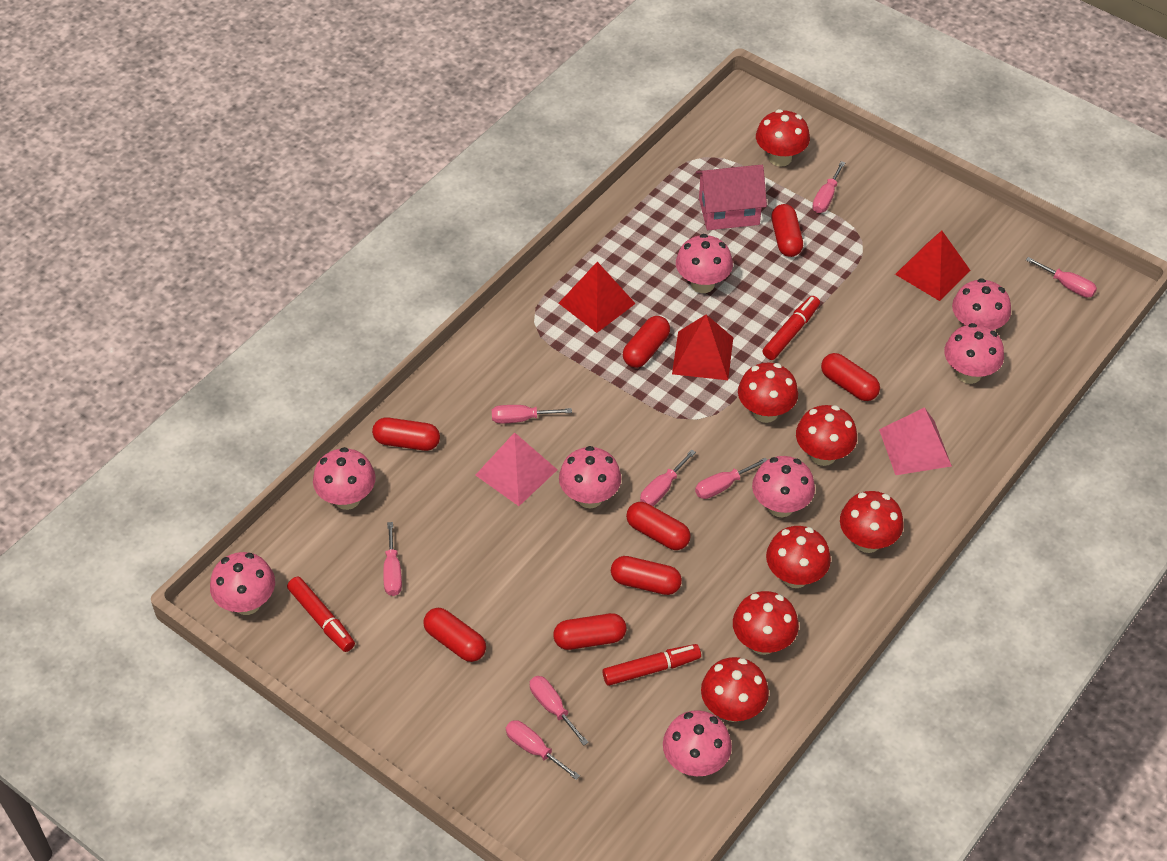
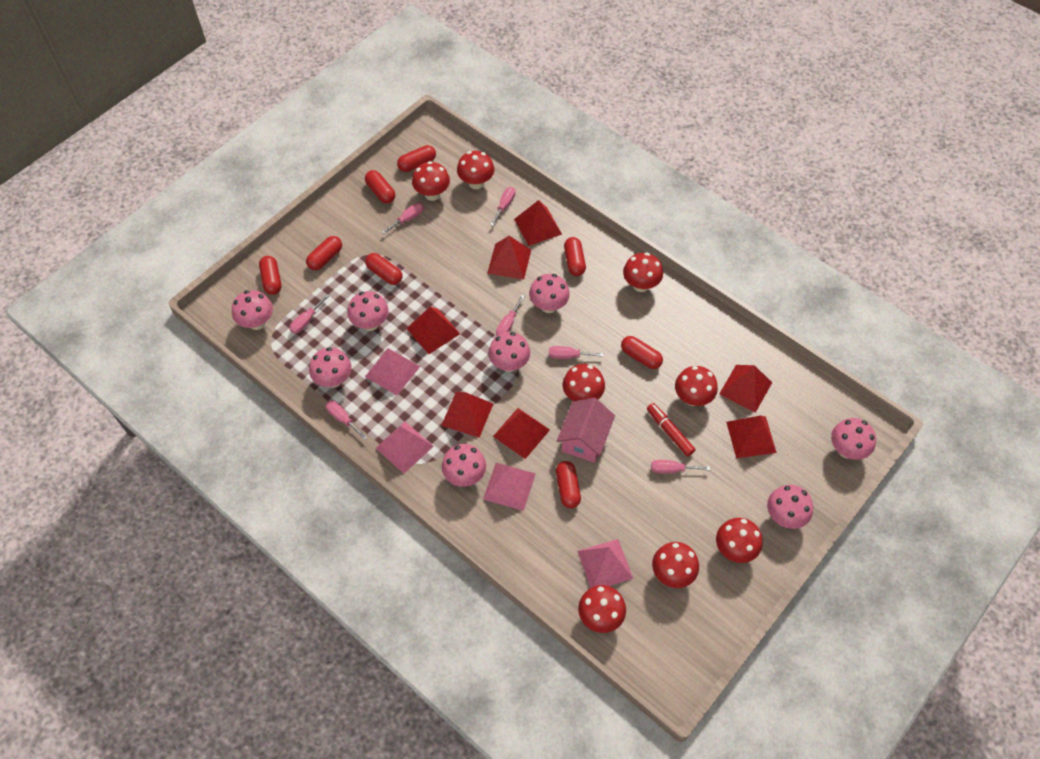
pink pyramid: 2 -> 4
pink screwdriver: 8 -> 7
red marker: 3 -> 1
red mushroom: 7 -> 8
red pyramid: 3 -> 7

